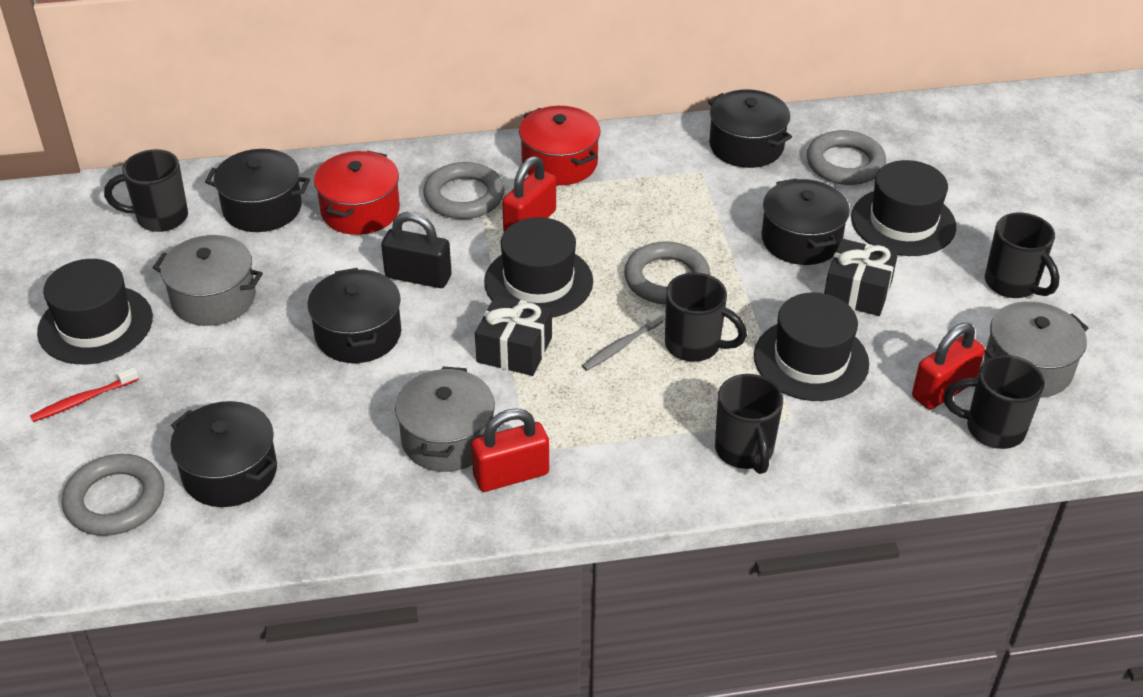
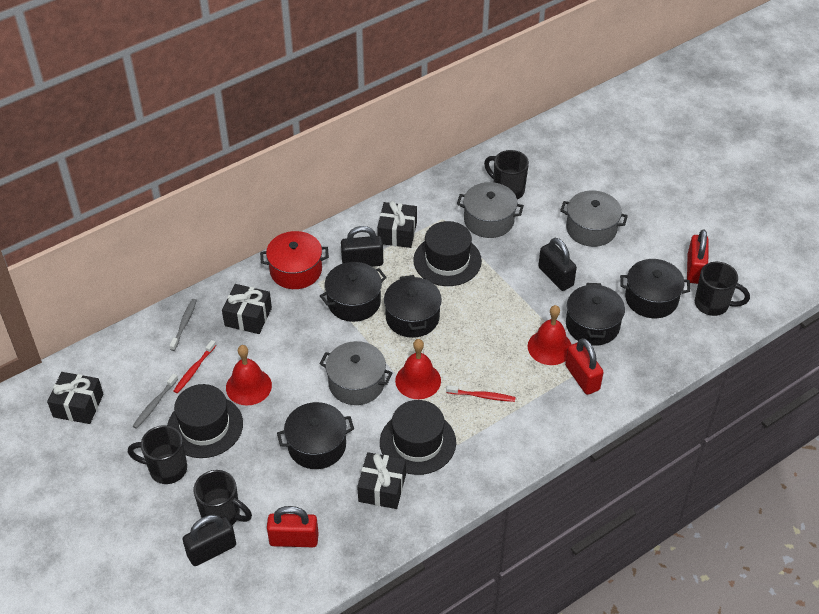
black gift: 2 -> 4
black hat: 4 -> 3
black mug: 5 -> 4
black padlock: 1 -> 3
grey ring: 4 -> 0
grey toothbrush: 1 -> 2
red bell: 0 -> 3
red pot: 2 -> 1
red toothbrush: 1 -> 2

